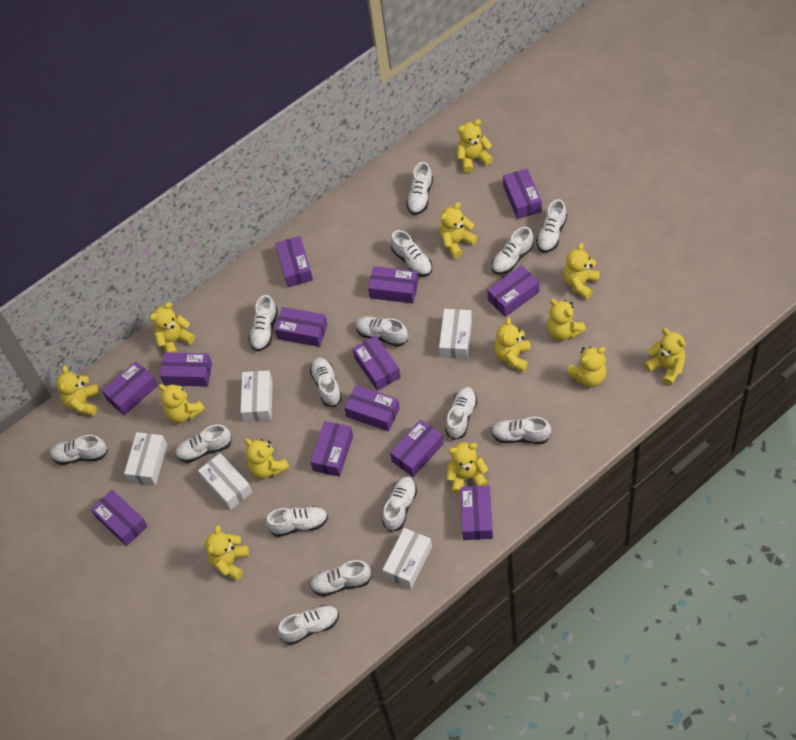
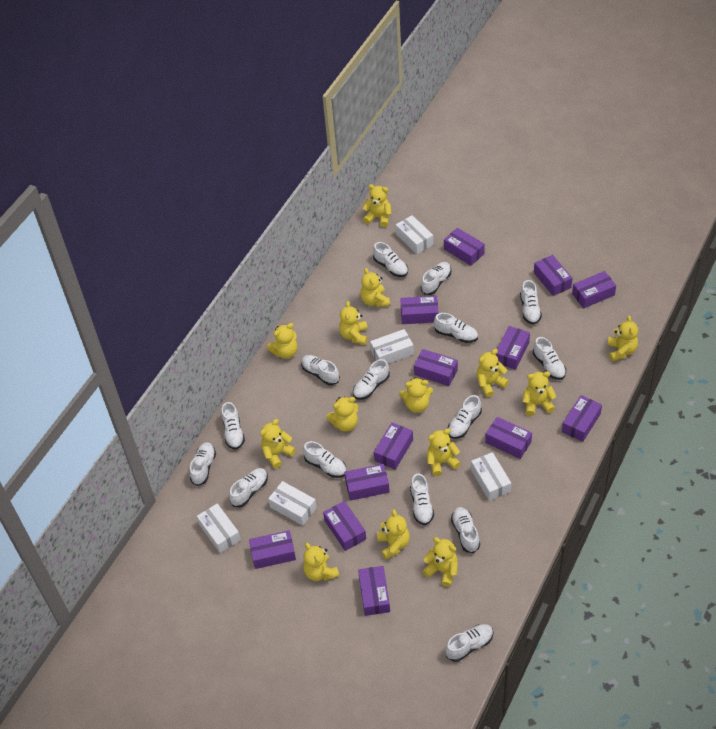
yellow teddy bear: 13 -> 14

